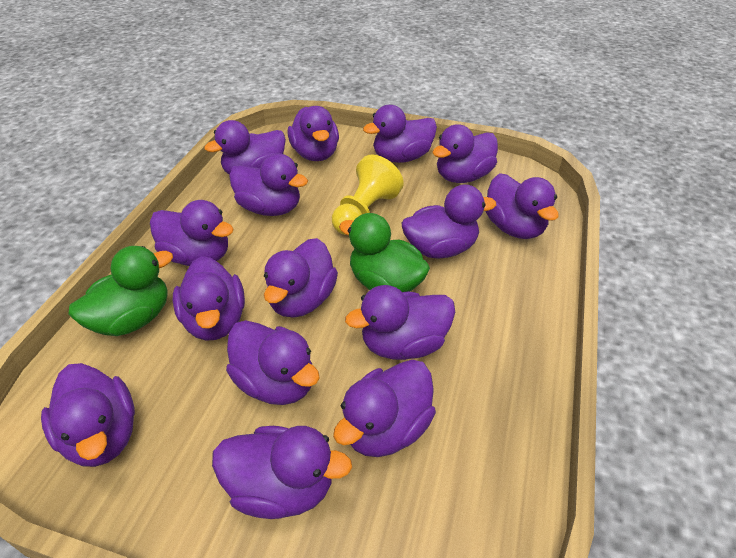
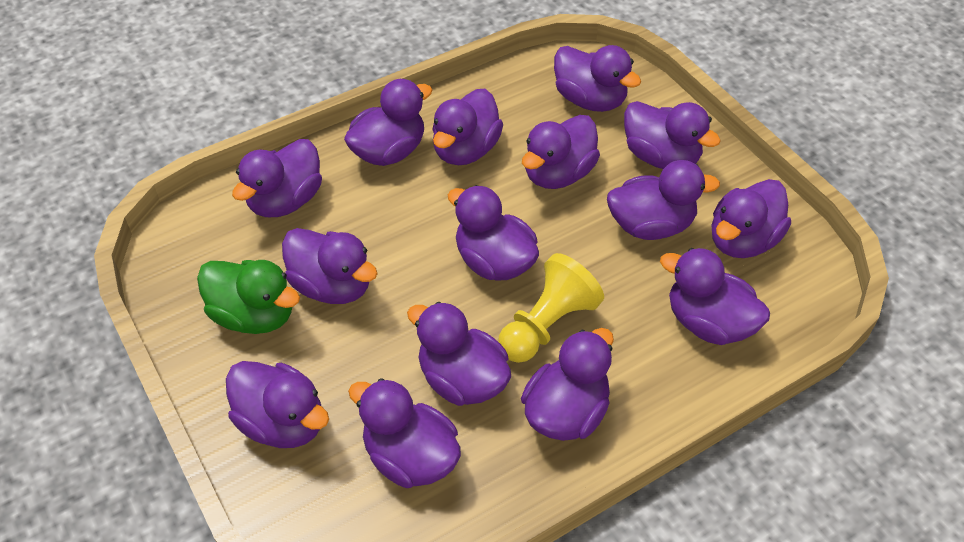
green duck: 2 -> 1

